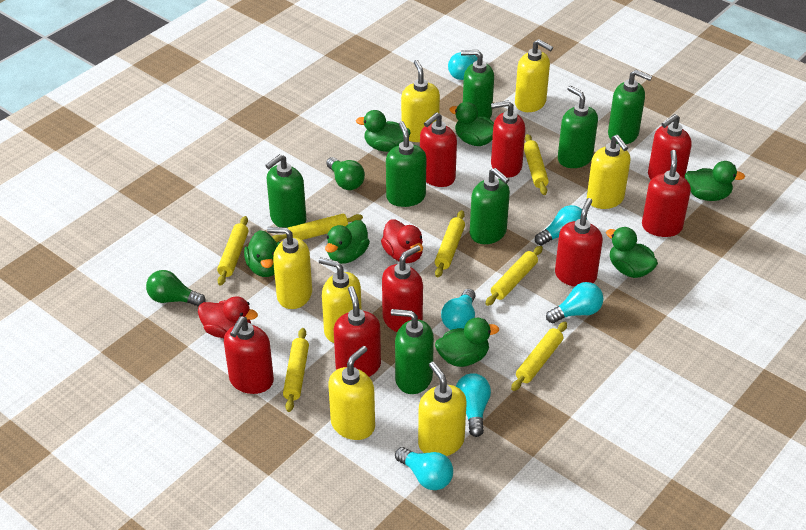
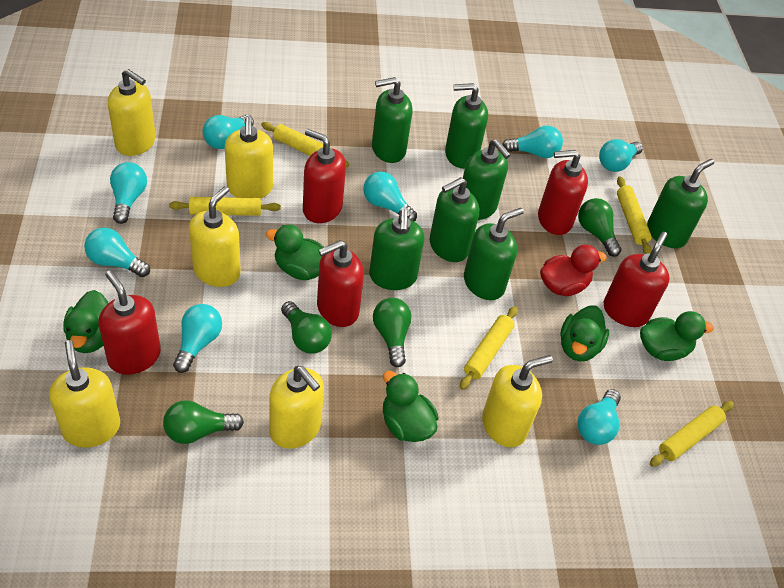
green duck: 7 -> 5
green light bulb: 2 -> 4
red duck: 2 -> 1
red soap dispenser: 8 -> 5
turquoise light bulb: 6 -> 8
yellow rolling pin: 7 -> 5
yellow soap dispenser: 7 -> 6

